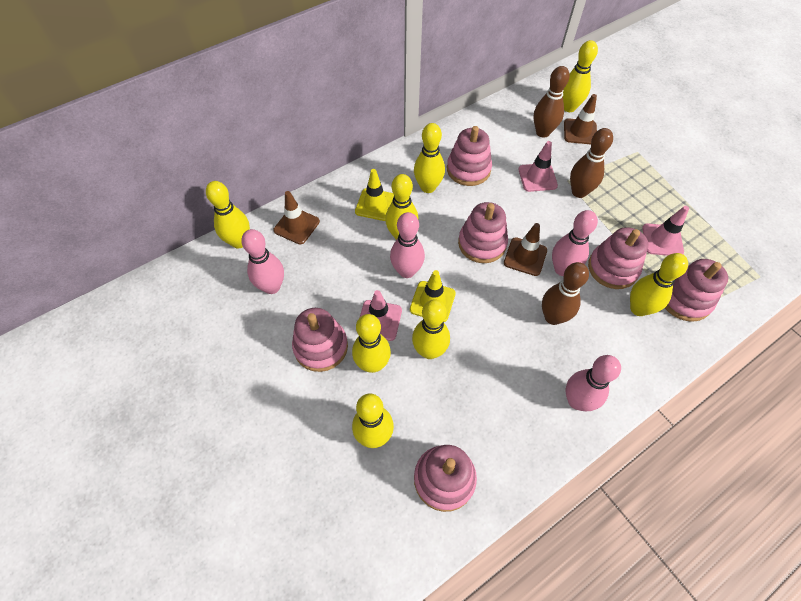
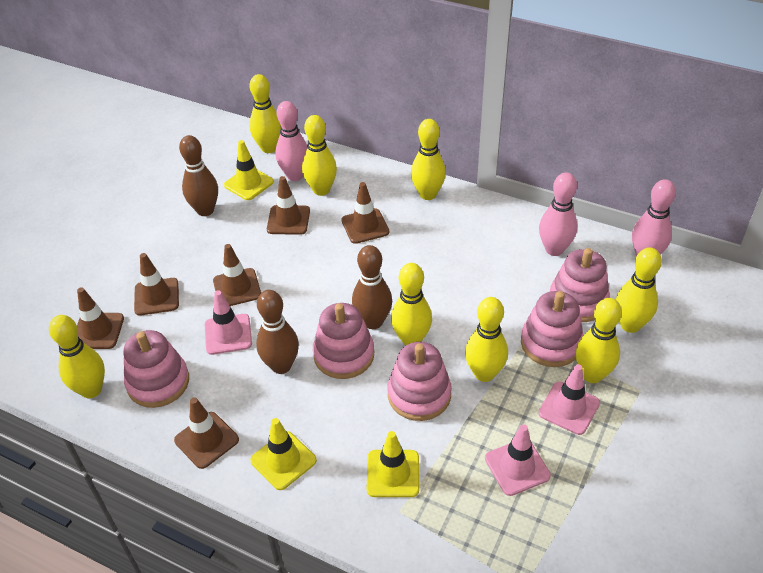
brown traffic cone: 3 -> 6
pink bowling pin: 4 -> 3
pink stacking toy: 6 -> 5
yellow traffic cone: 2 -> 3

